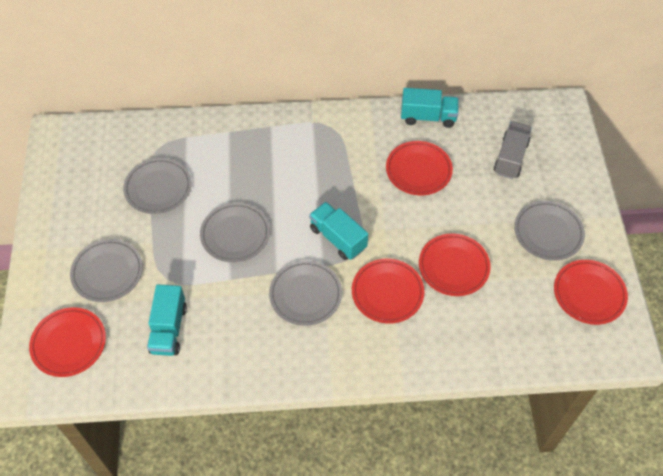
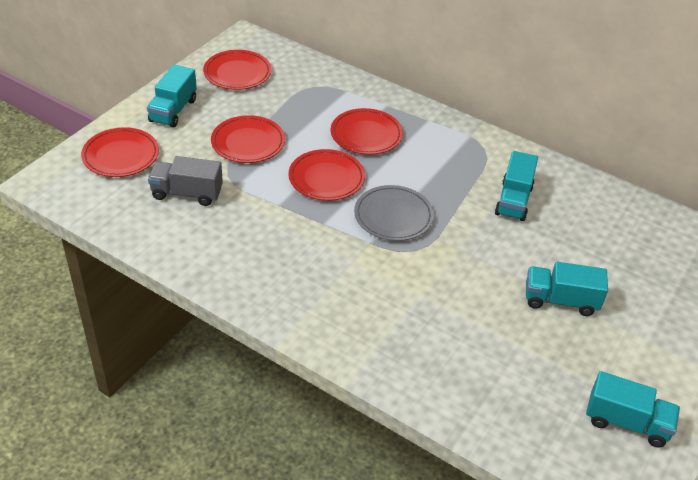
grey plate: 5 -> 1
turquoise truck: 3 -> 4

